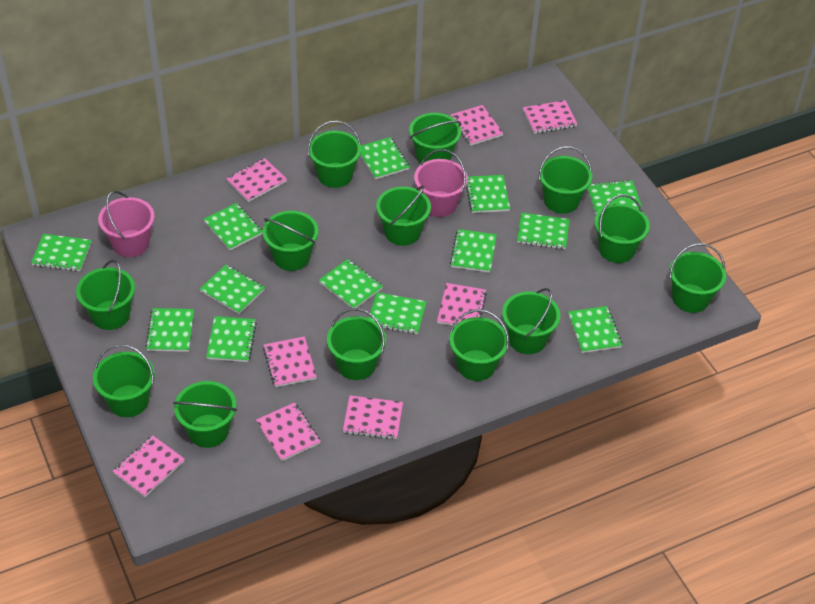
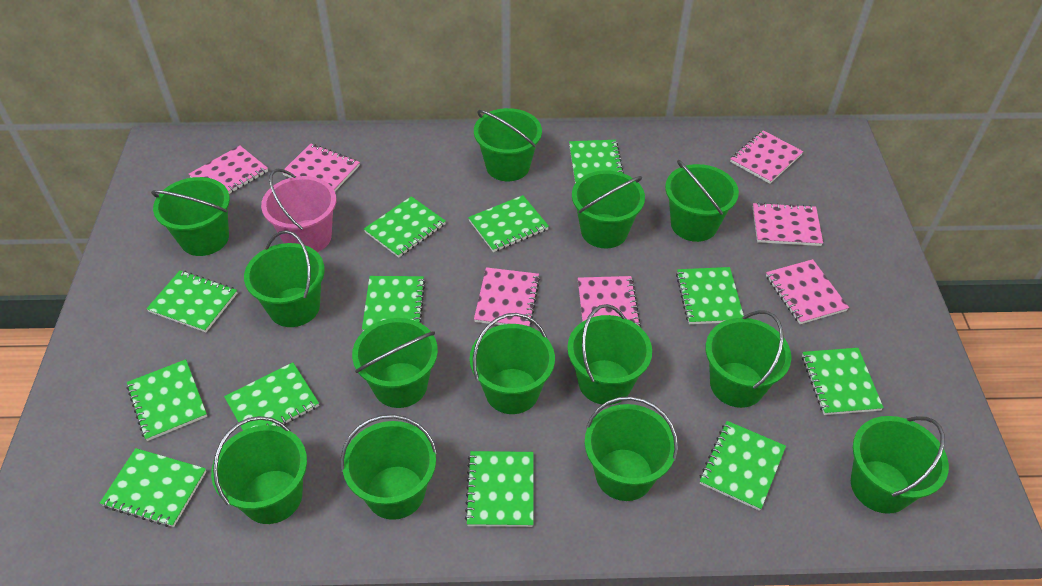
green notebook: 13 -> 12
pink bucket: 2 -> 1
pink notebook: 8 -> 7

